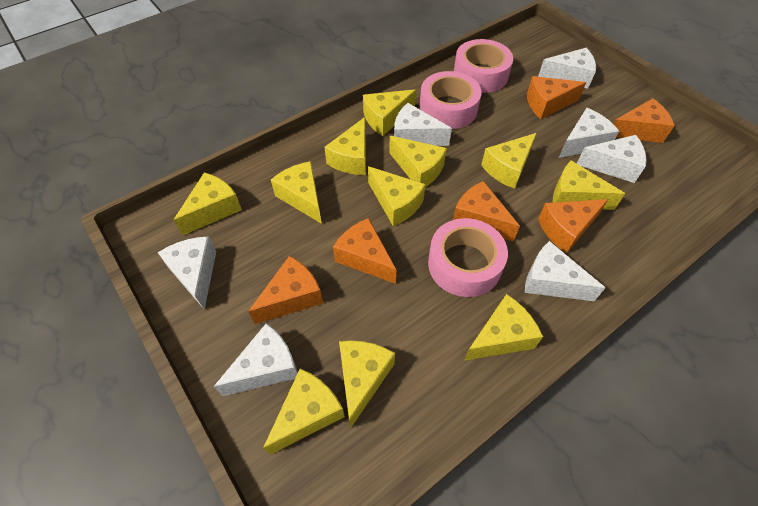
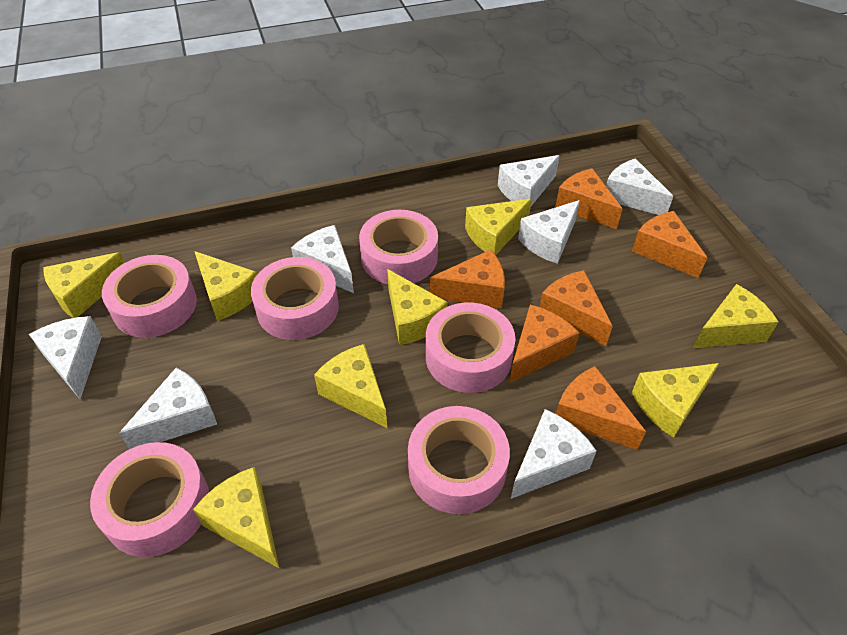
pink tape: 3 -> 6
yellow cheese: 11 -> 8

